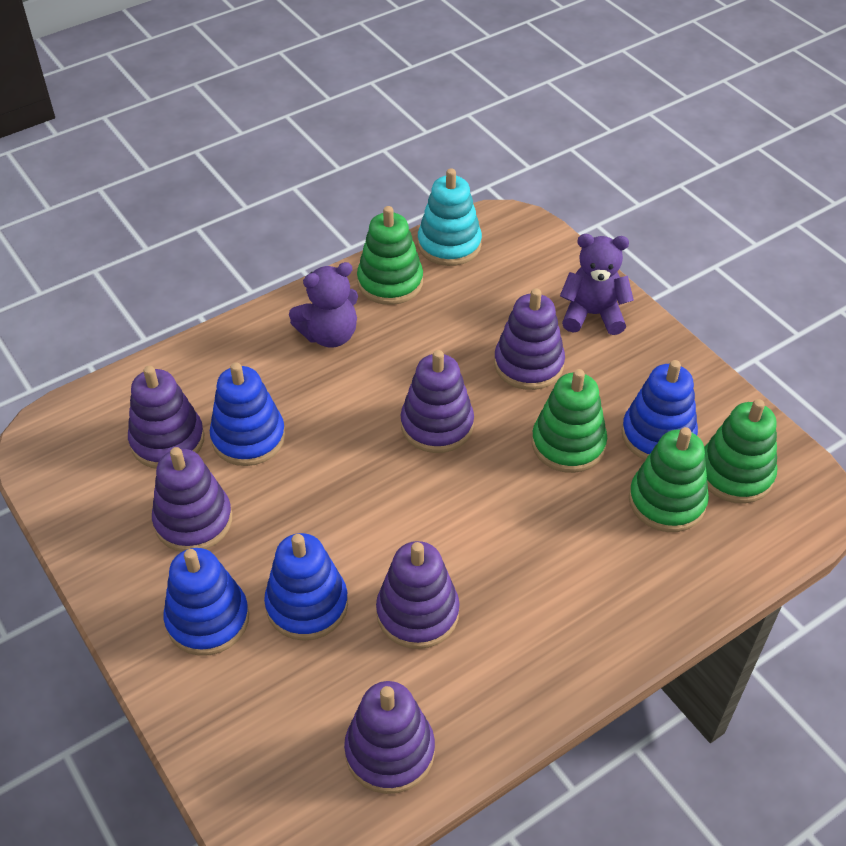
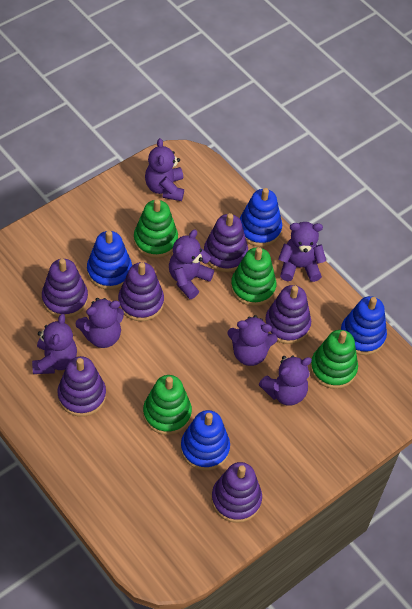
purple teddy bear: 2 -> 7
turquoise stacking toy: 1 -> 0

